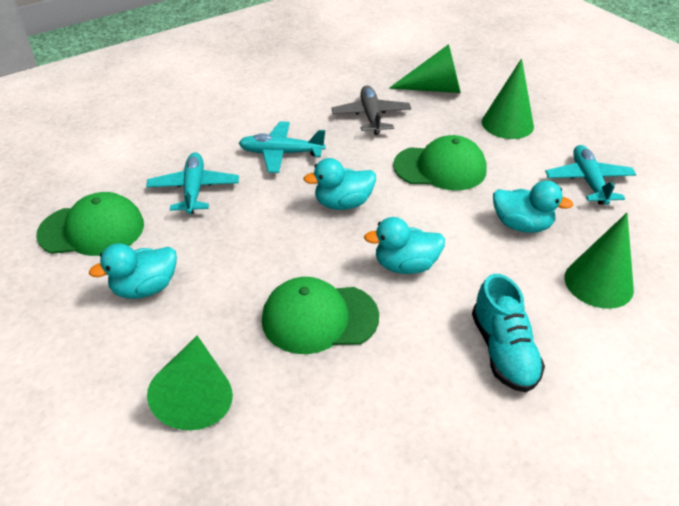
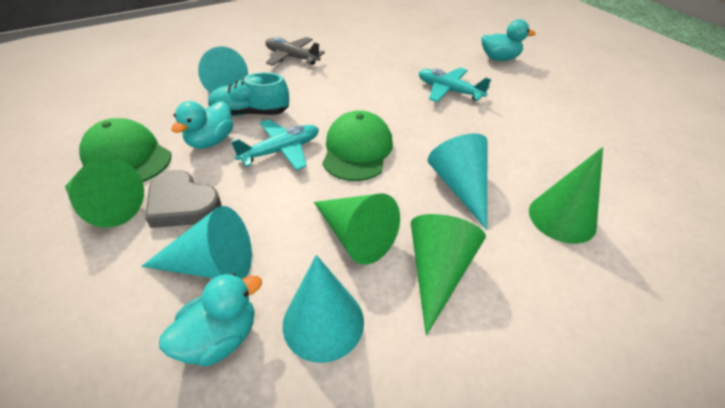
green cap: 3 -> 2
grey heart: 0 -> 1
turquoise cone: 0 -> 4
turquoise duck: 4 -> 3
turquoise plane: 3 -> 2

